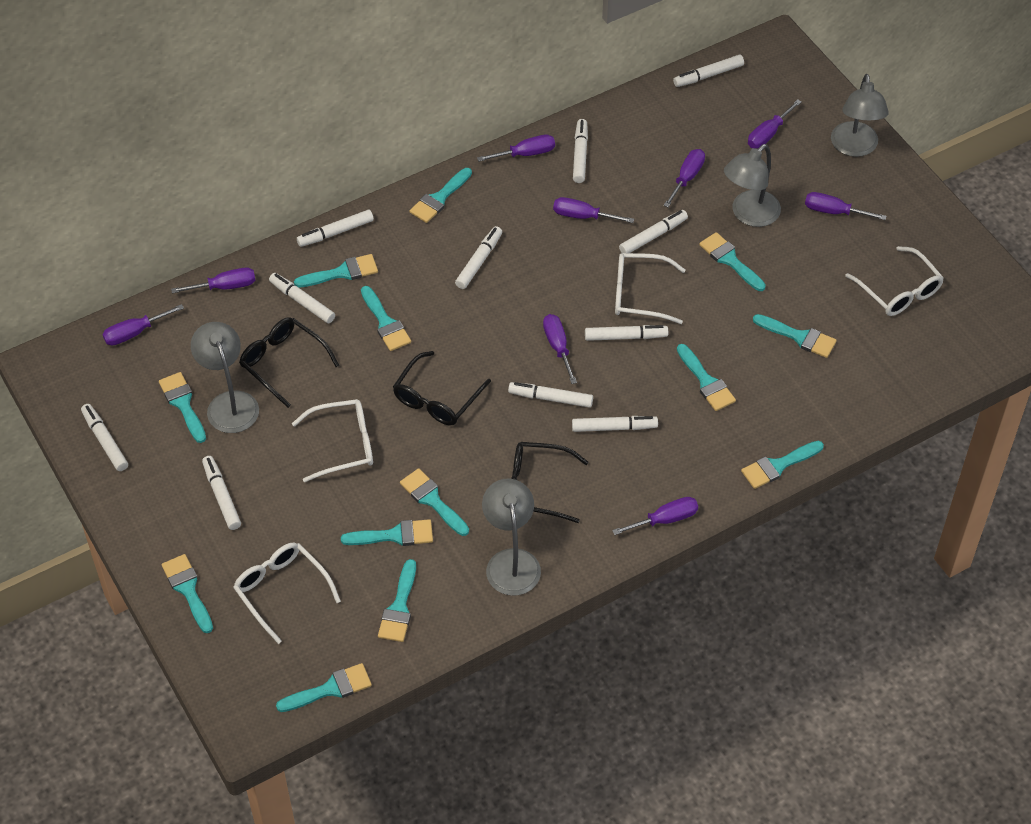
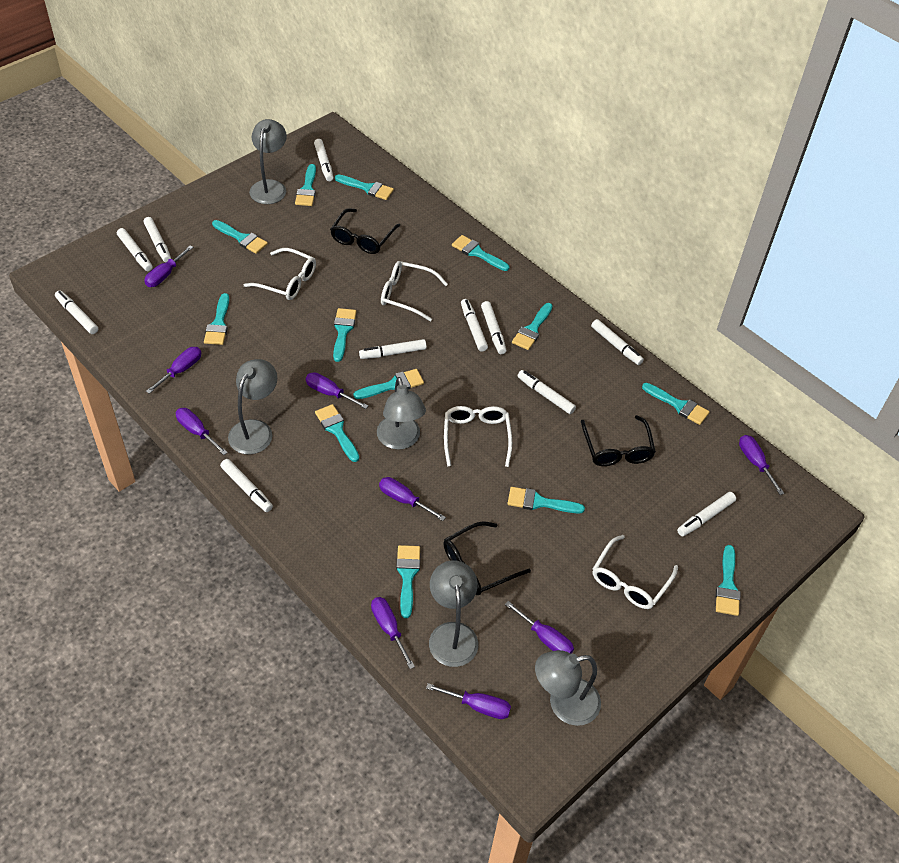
grey lamp: 4 -> 5

